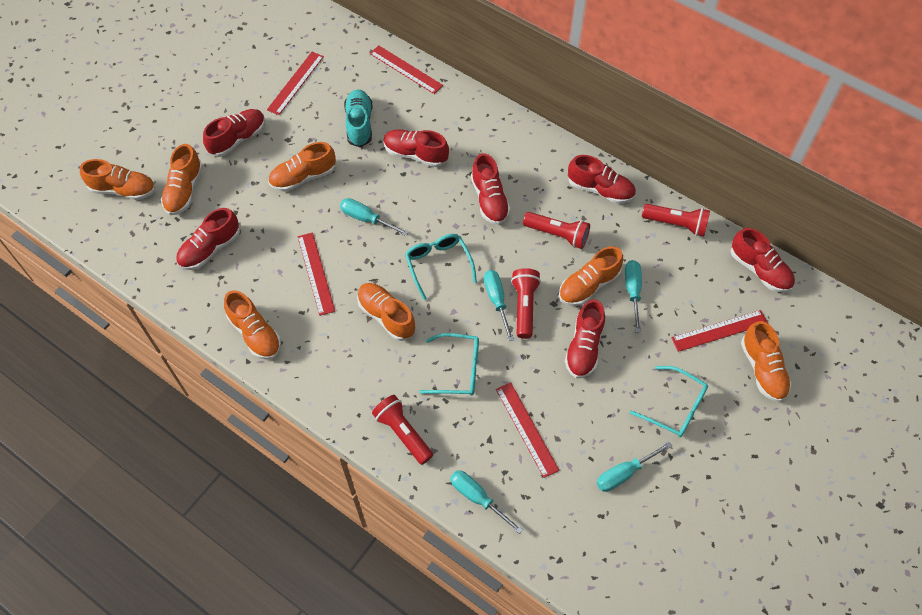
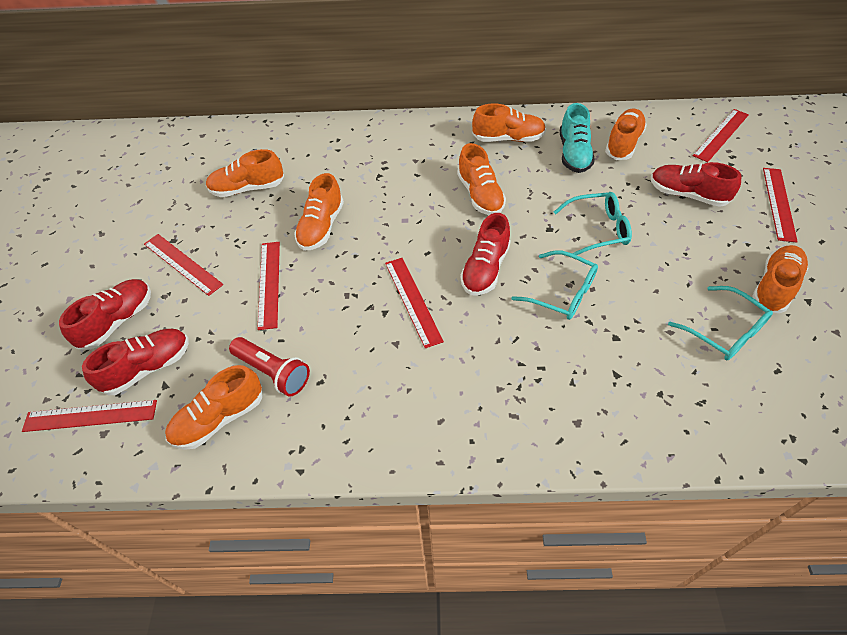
red flashlight: 4 -> 1
red ruler: 5 -> 6
red shoe: 7 -> 4
turquoise screwdriver: 5 -> 0

